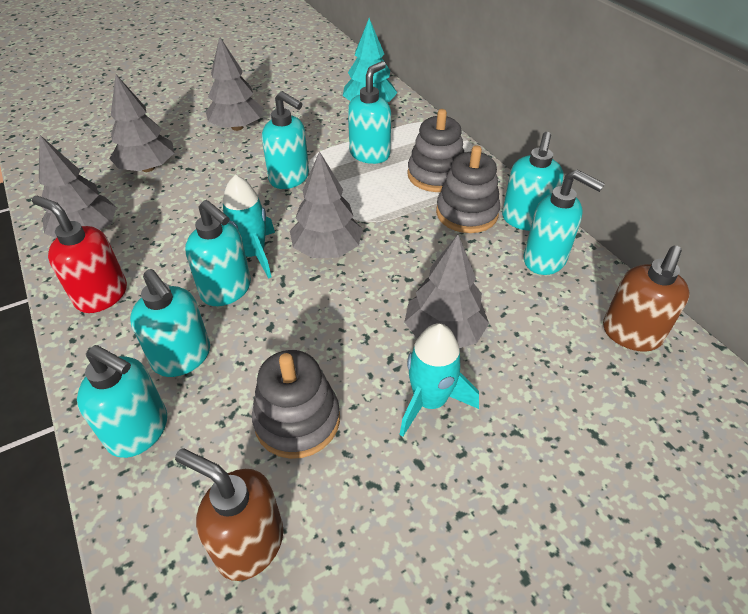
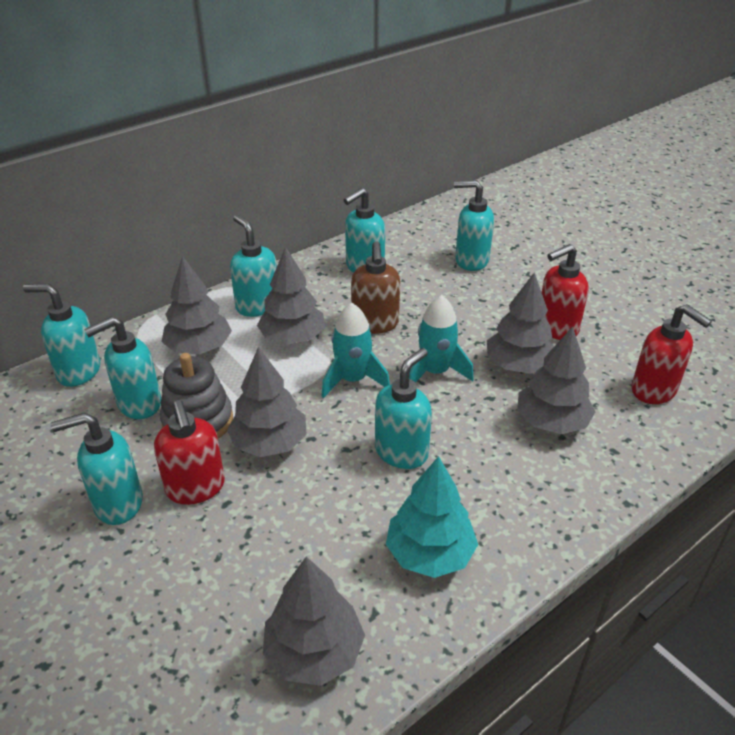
brown soap dispenser: 2 -> 1
grey stacking toy: 3 -> 1
grey tree: 5 -> 6
red soap dispenser: 1 -> 3

